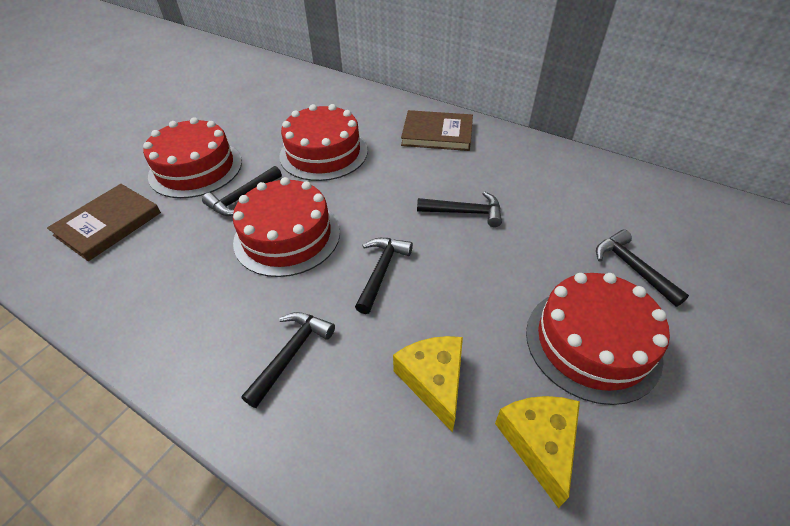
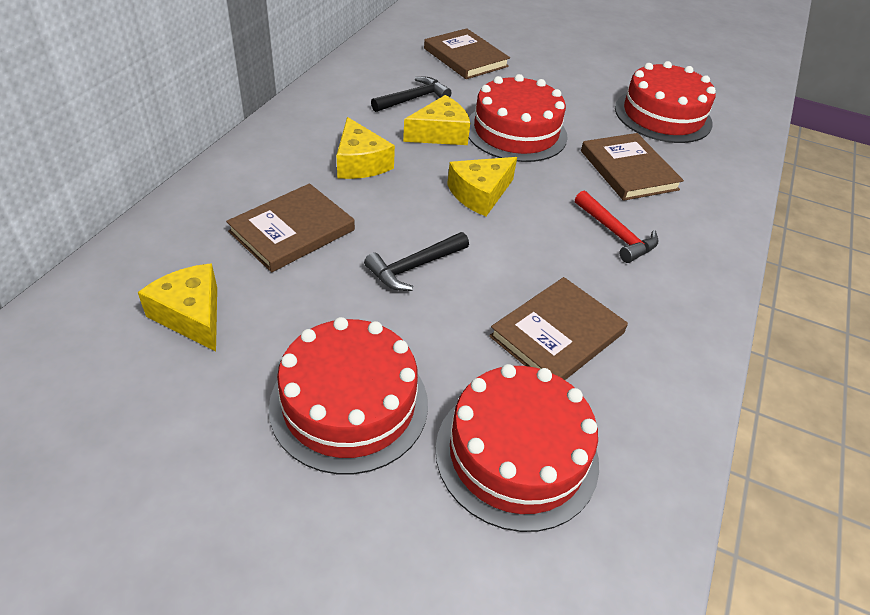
black hammer: 5 -> 2
brown book: 2 -> 4
red hammer: 0 -> 1
yellow cheese: 2 -> 4

